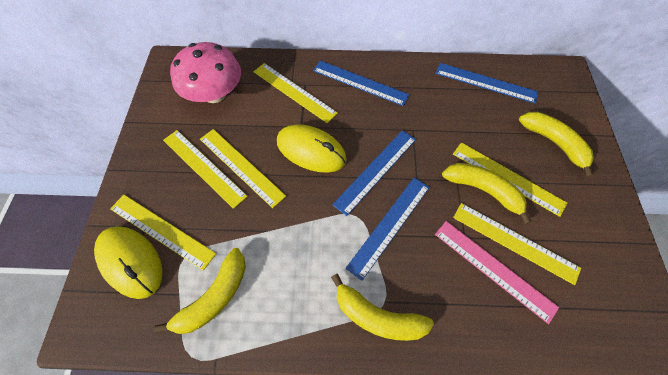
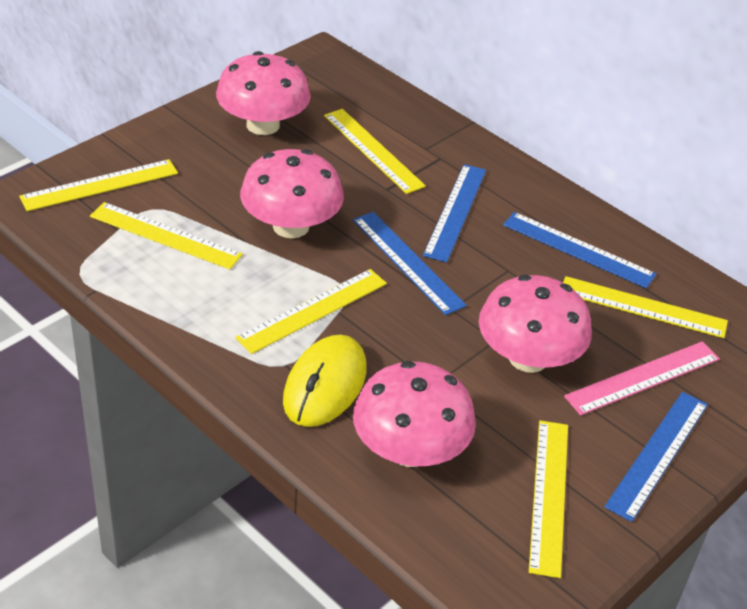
pink mushroom: 1 -> 4
yellow banana: 4 -> 0
yellow mouse: 2 -> 1

